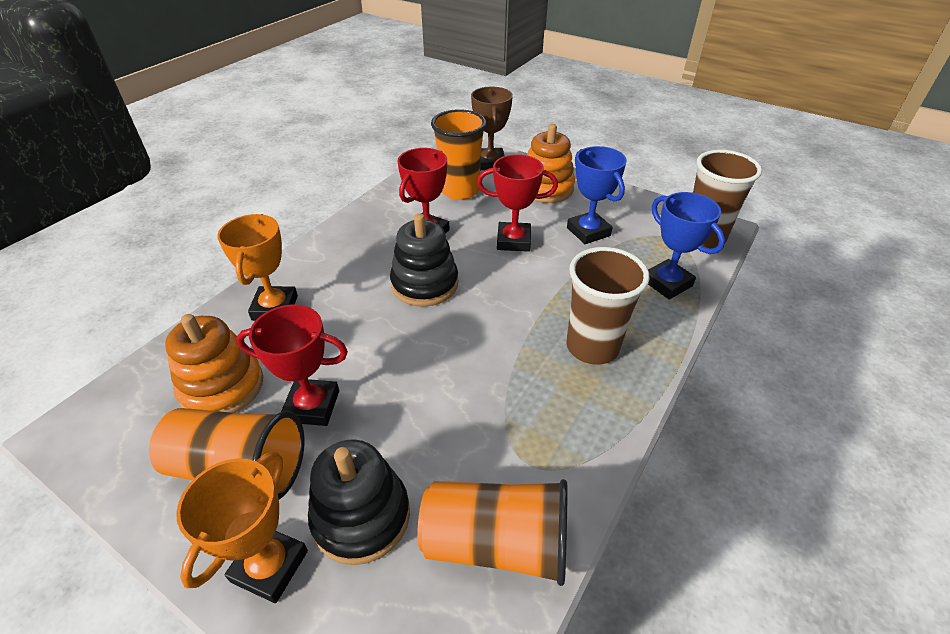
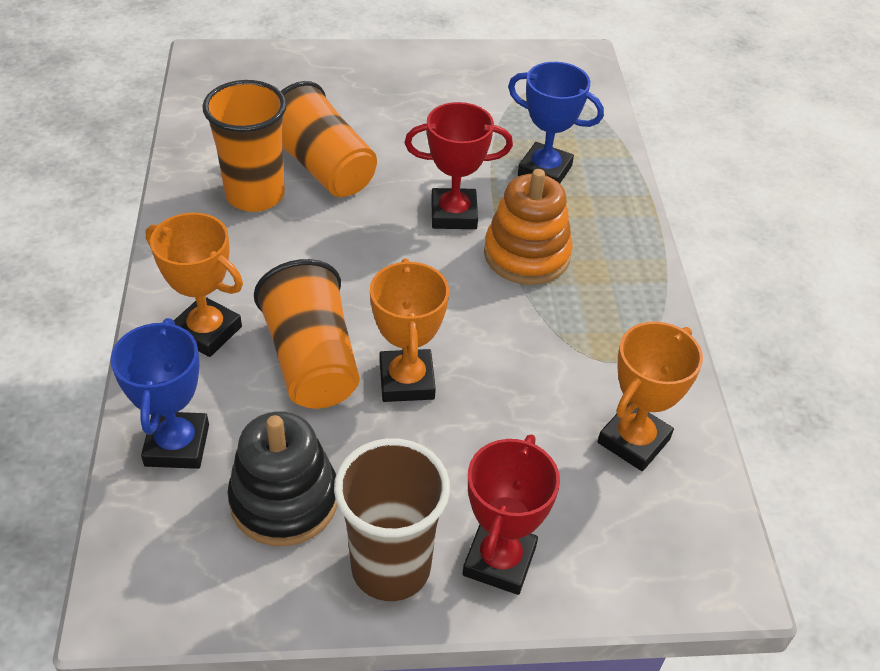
black stacking toy: 2 -> 1
brown cup: 2 -> 1
brown trophy: 1 -> 0
orange stacking toy: 2 -> 1
orange trophy: 2 -> 3
red trophy: 3 -> 2

